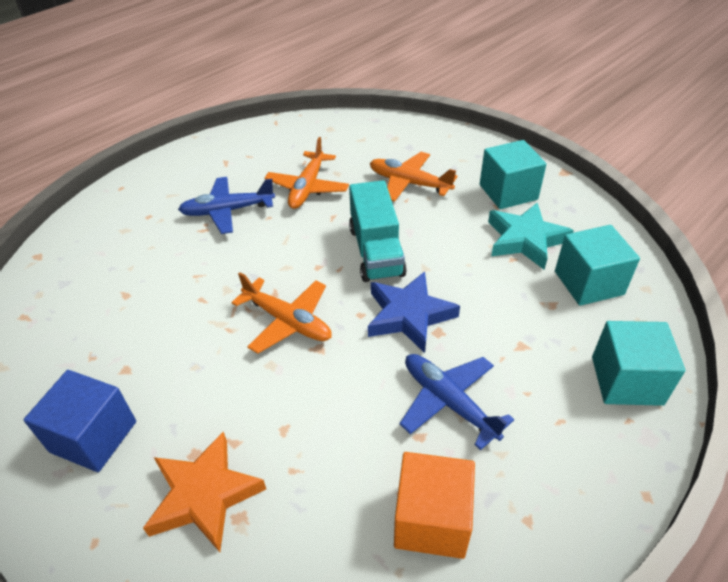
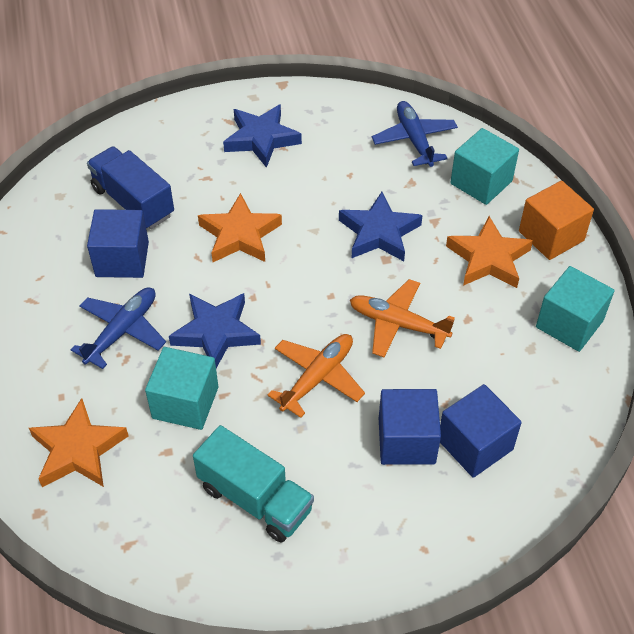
blue cube: 1 -> 3
blue star: 1 -> 3
blue truck: 0 -> 1
orange plane: 3 -> 2
orange star: 1 -> 3
turquoise star: 1 -> 0

